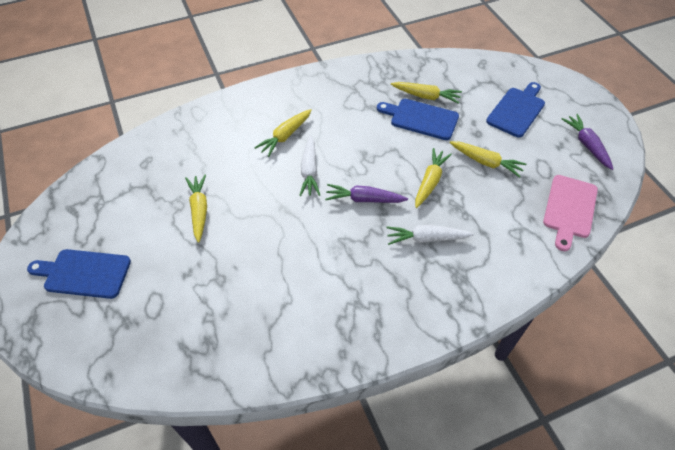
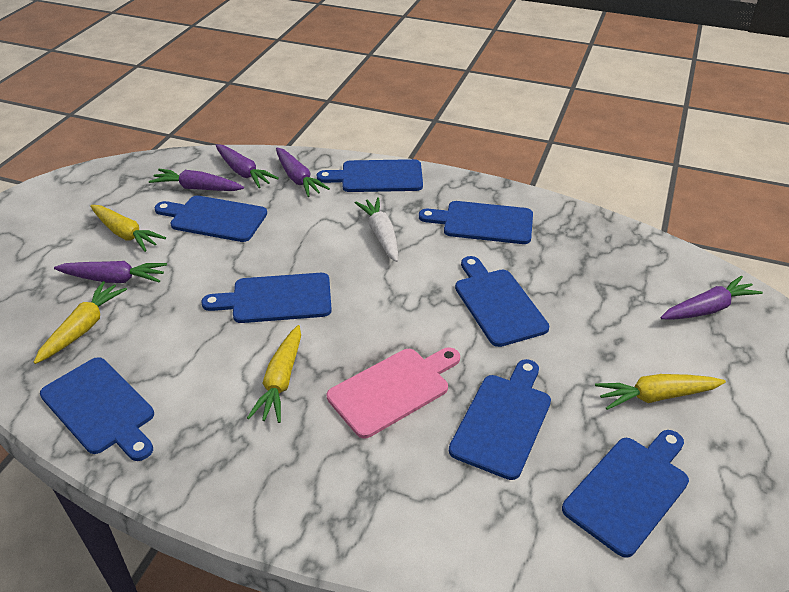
blue cutting board: 3 -> 8
purple carrot: 2 -> 5
white carrot: 2 -> 1
yellow carrot: 5 -> 4

